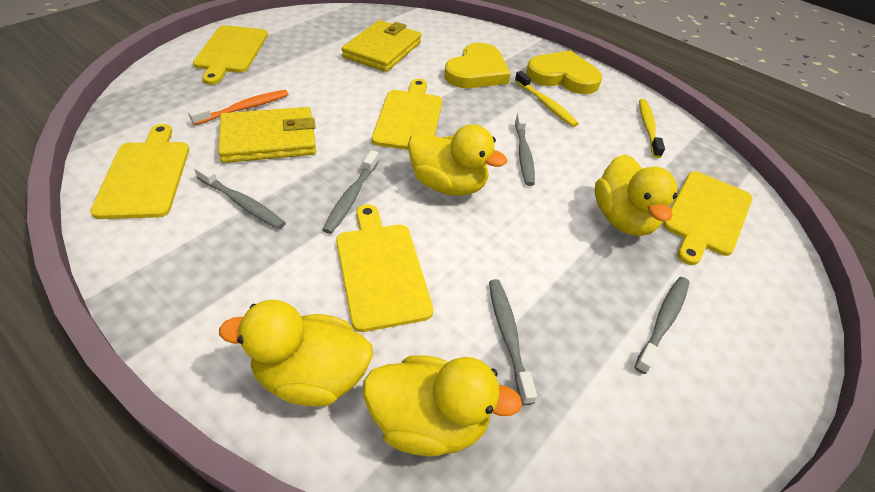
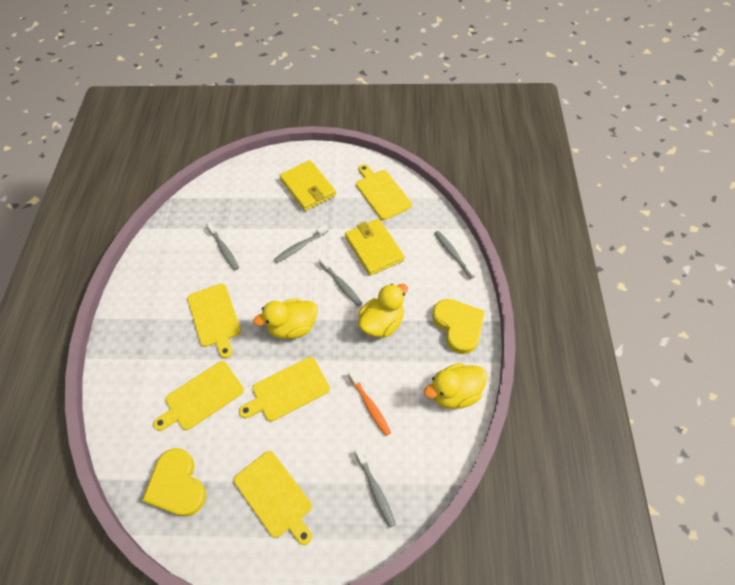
yellow duck: 4 -> 3
yellow toothbrush: 2 -> 0

